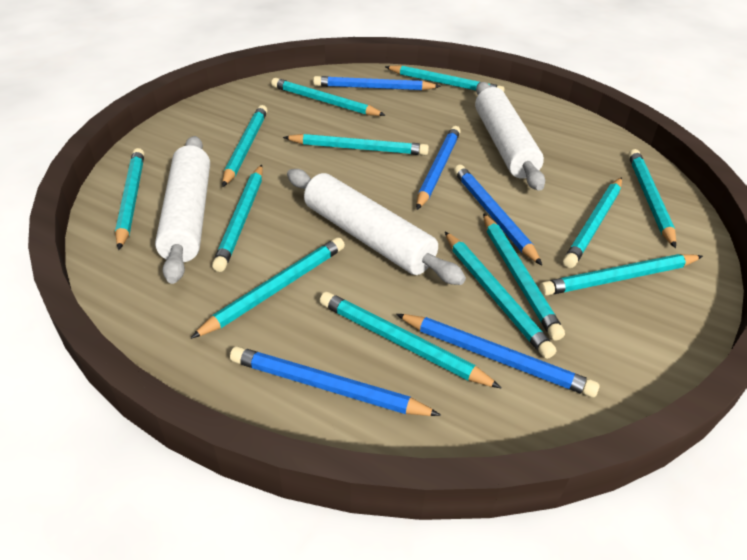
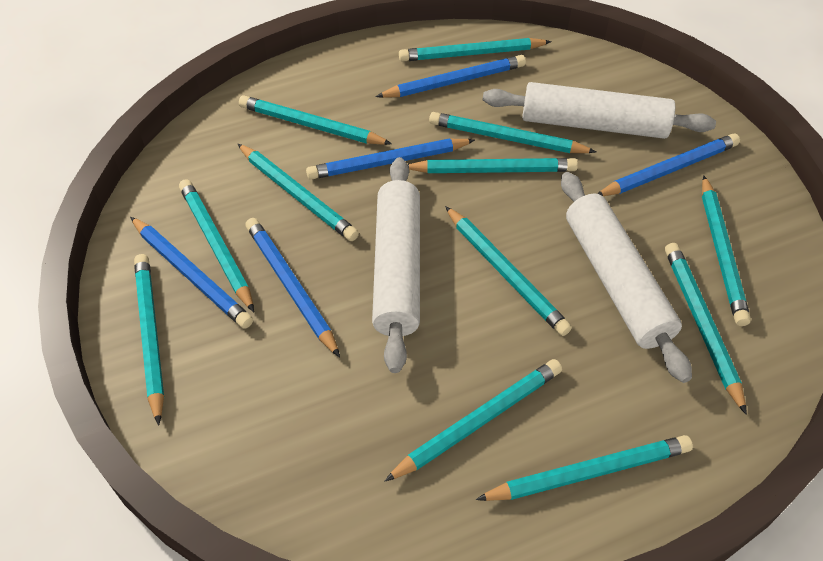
turquoise pencil: 13 -> 12

